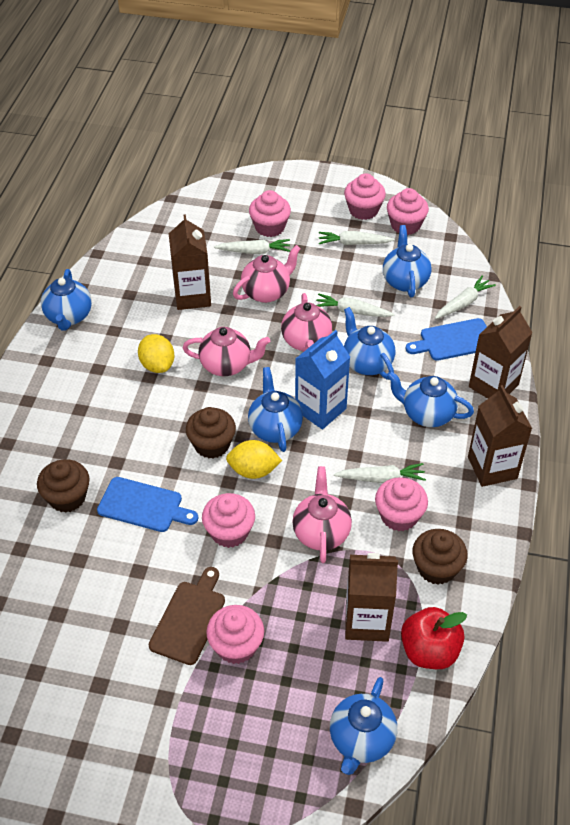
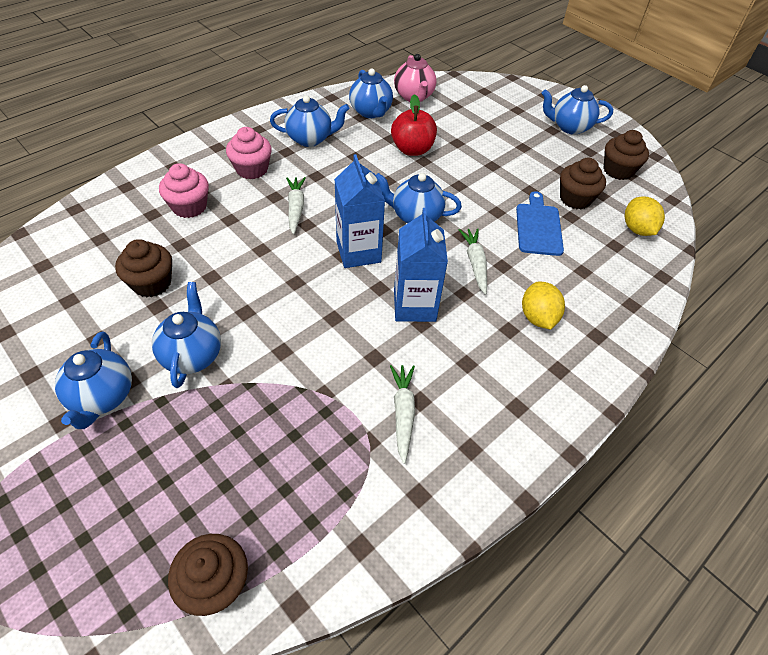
blue carton: 1 -> 2
blue cutting board: 2 -> 1
brown carton: 4 -> 0
brown cupcake: 3 -> 4
brown cutting board: 1 -> 0
pink cupcake: 6 -> 2
pink teapot: 4 -> 1
white carrot: 5 -> 3

